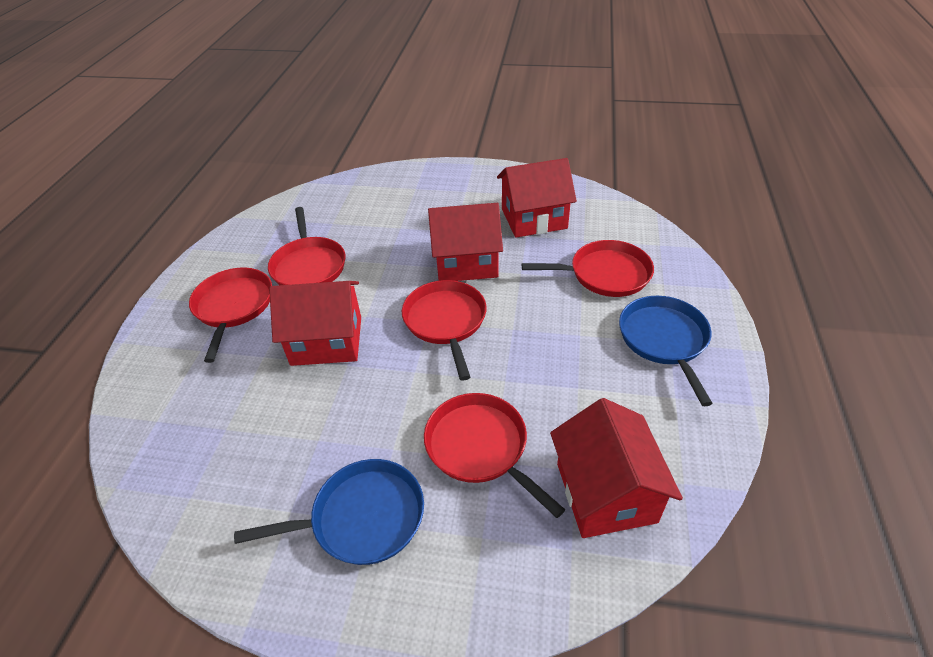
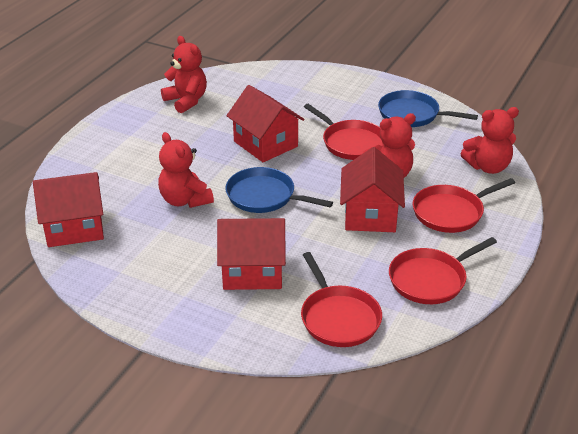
red pan: 5 -> 4
red teddy bear: 0 -> 4

